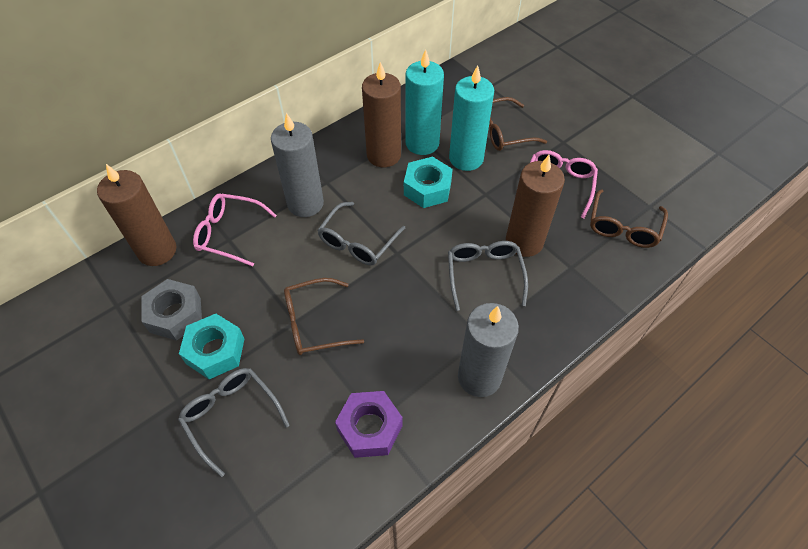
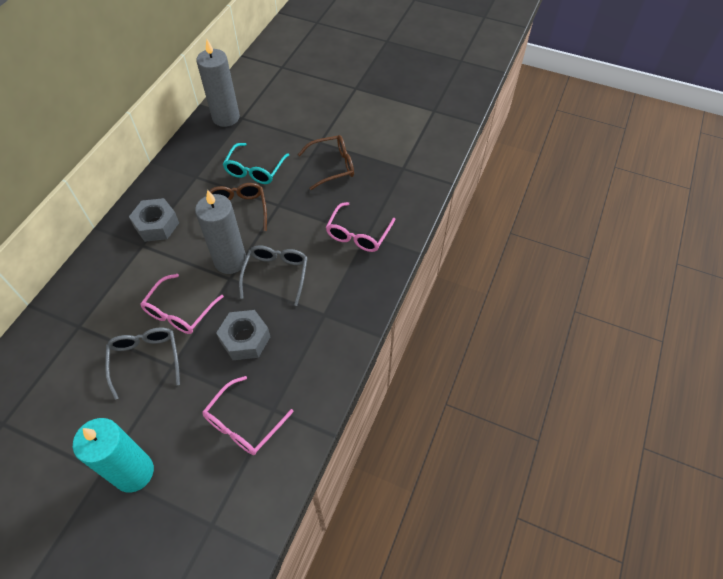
brown candle: 3 -> 0
brown glasses: 3 -> 2
grey glasses: 3 -> 2
grey nut: 1 -> 2
pink glasses: 2 -> 3
purple nut: 1 -> 0
turquoise candle: 2 -> 1
turquoise glasses: 0 -> 1
turquoise nut: 2 -> 0

